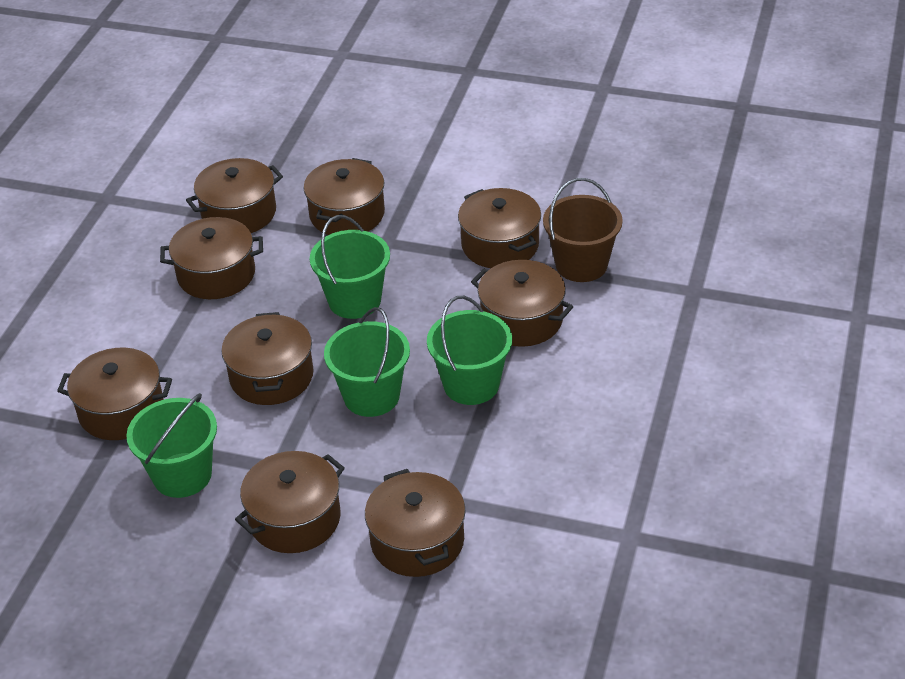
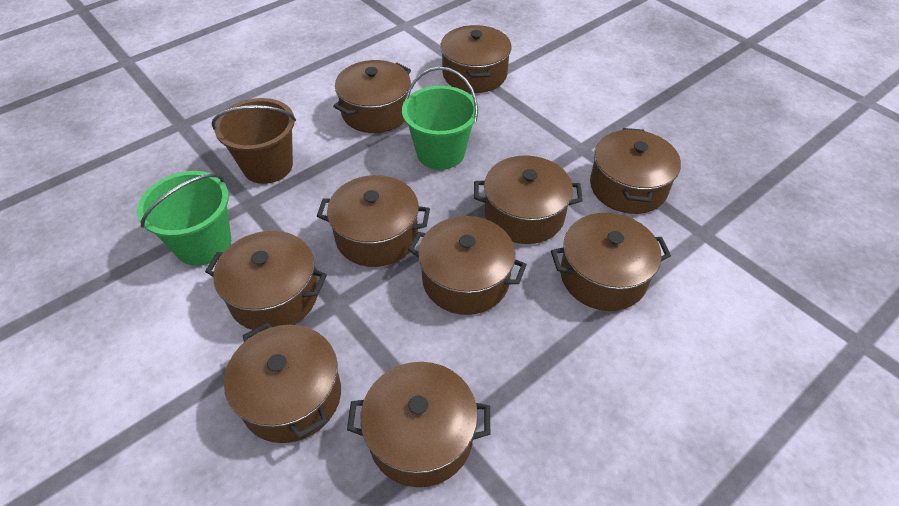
brown pot: 9 -> 10
green bucket: 4 -> 2

